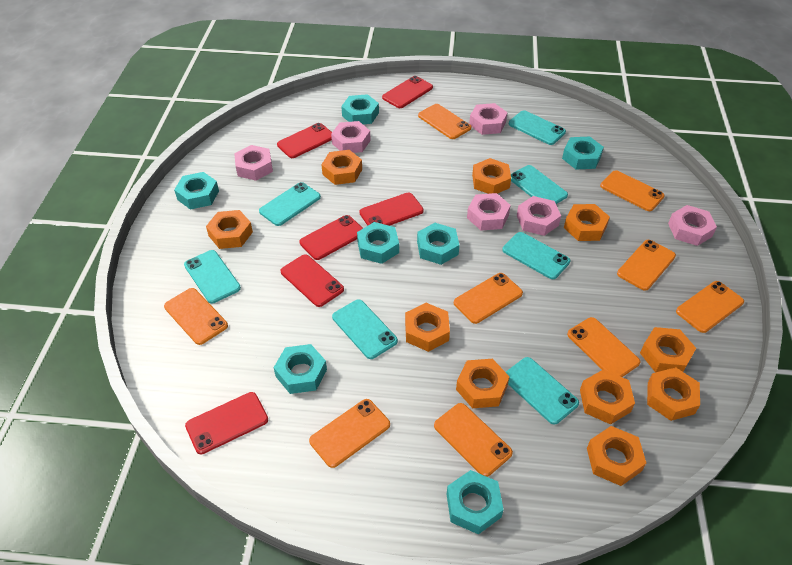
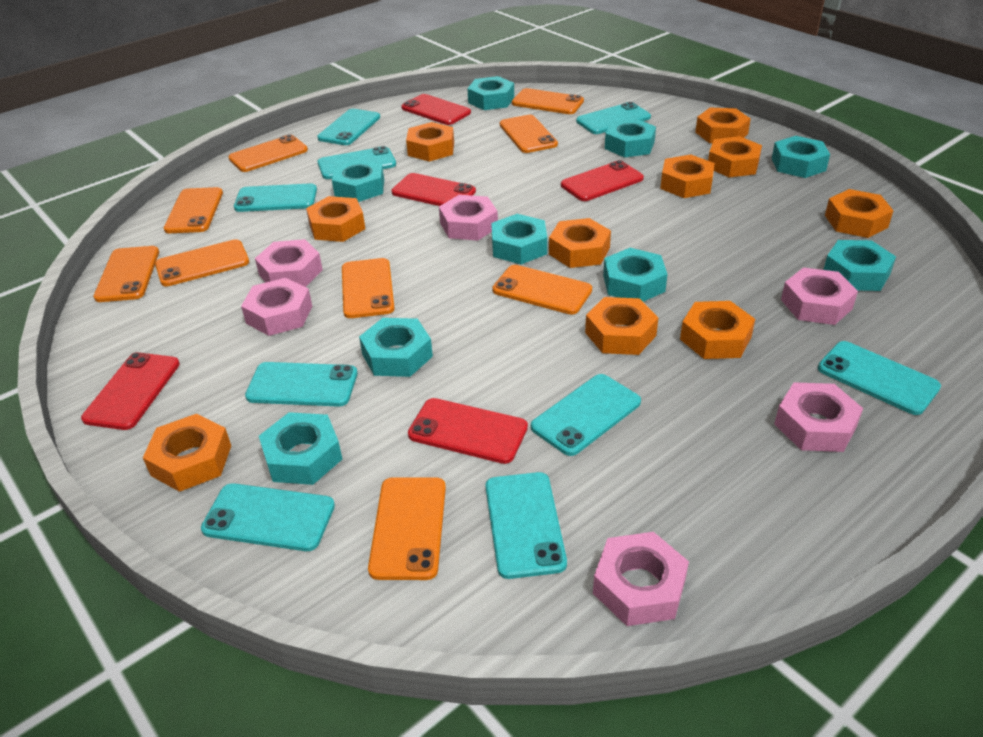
red phone: 6 -> 5
turquoise nut: 7 -> 9
turquoise phone: 7 -> 9

